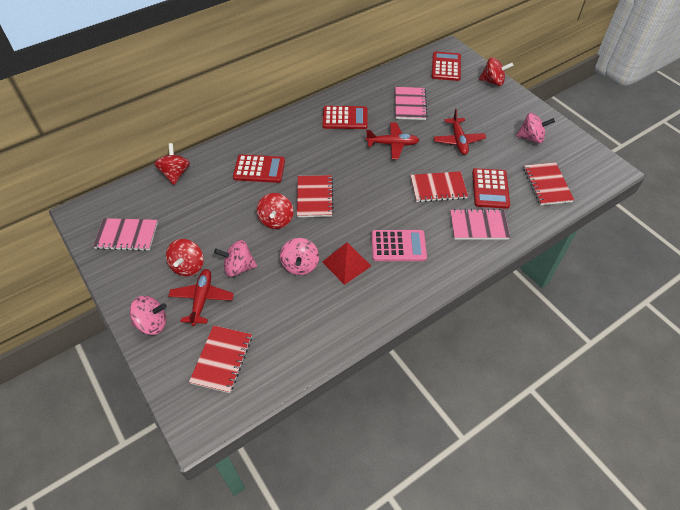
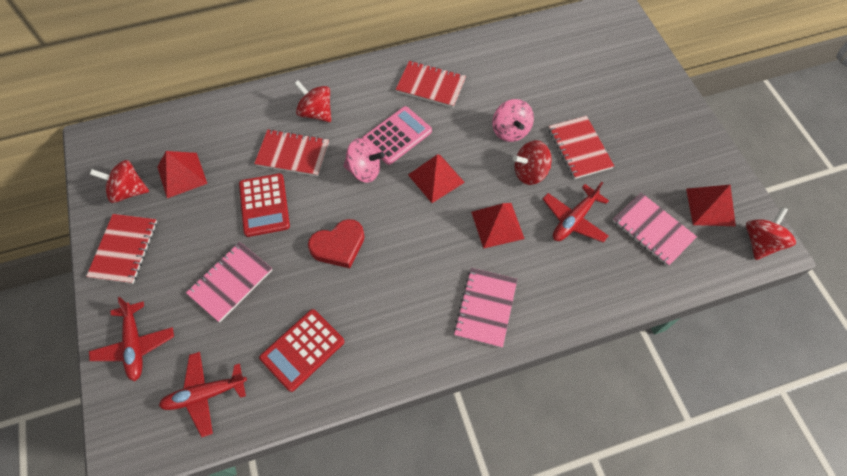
pink spinning top: 4 -> 2
red calculator: 4 -> 2
red heart: 0 -> 1
red pyramid: 1 -> 4

